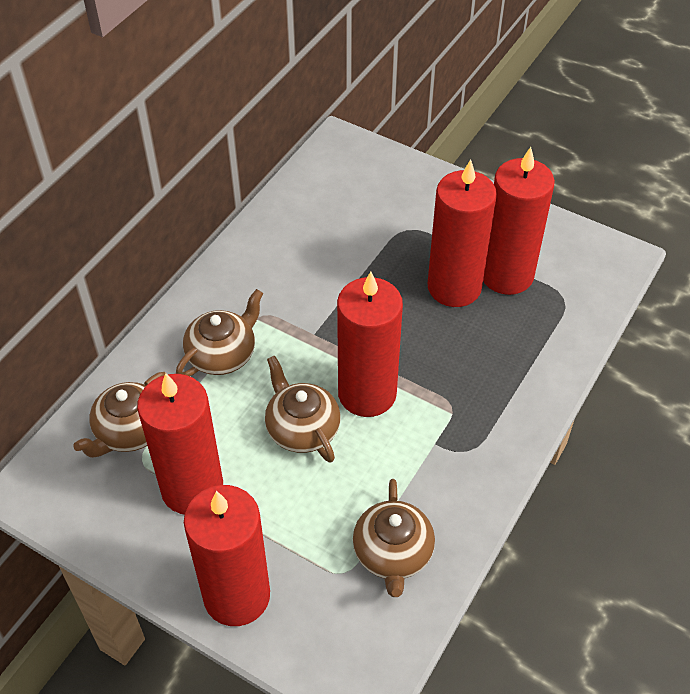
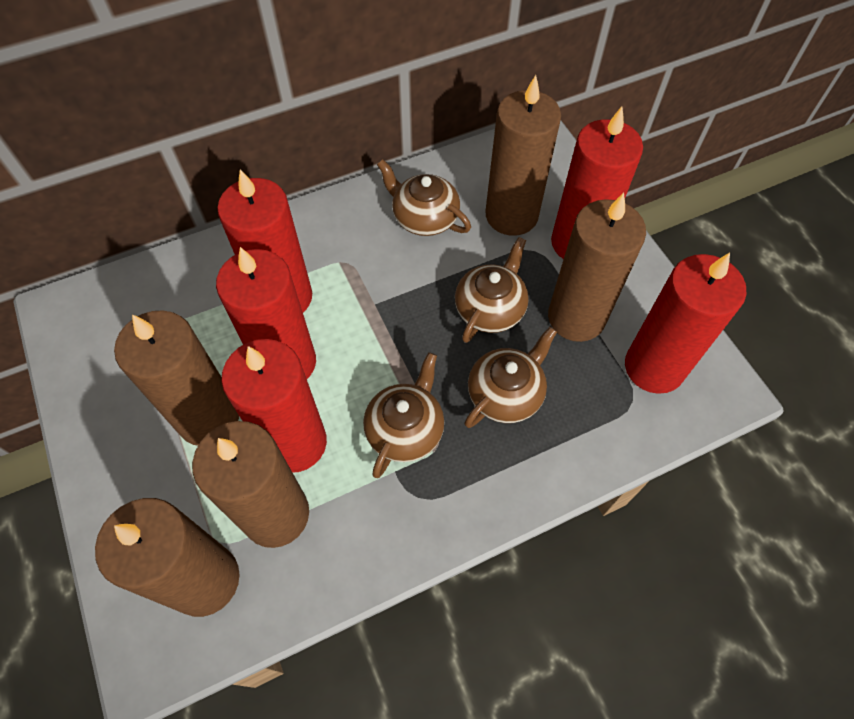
brown candle: 0 -> 5

